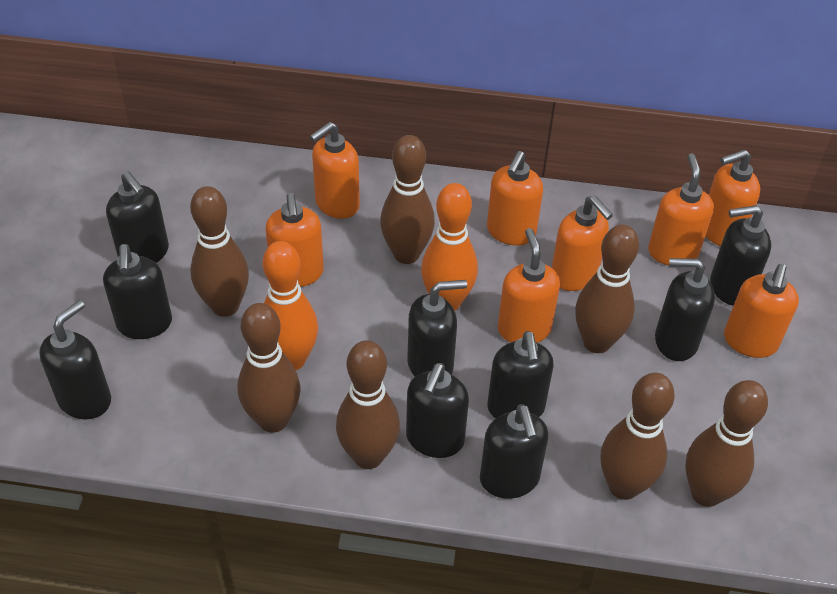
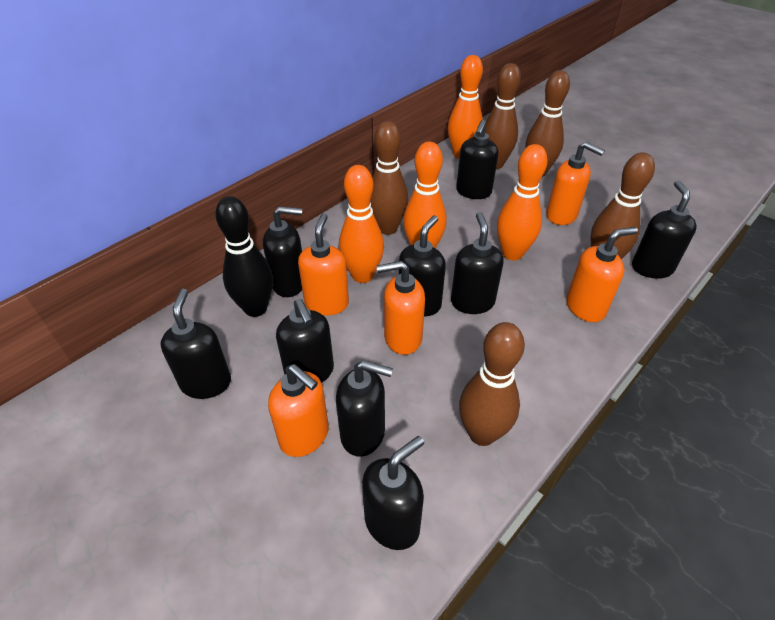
black bowling pin: 0 -> 1
brown bowling pin: 7 -> 5
orange bowling pin: 2 -> 4
orange soap dispenser: 8 -> 5

